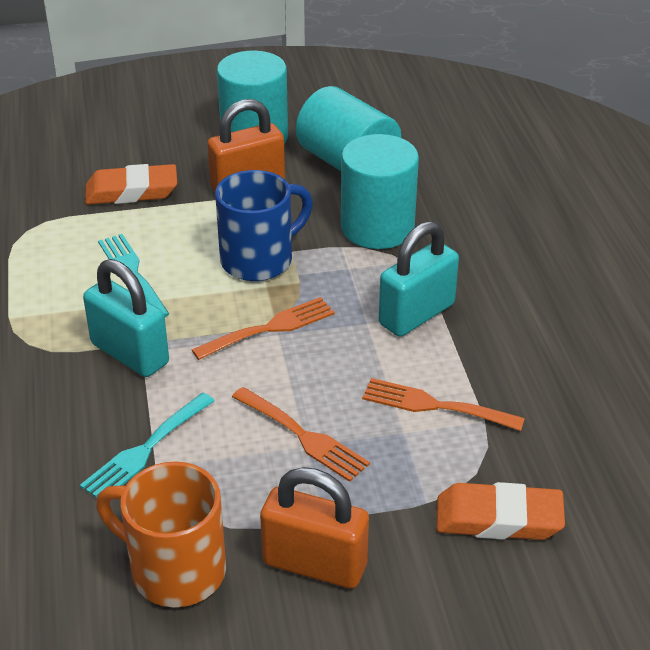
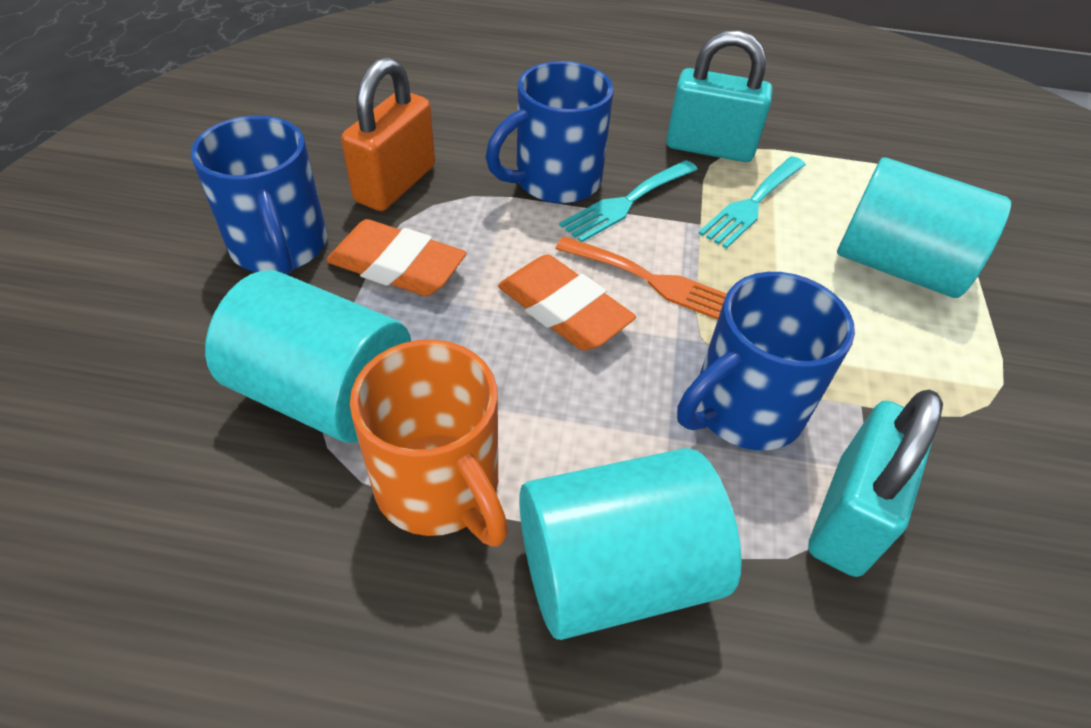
blue mug: 1 -> 3
orange fork: 3 -> 1
orange padlock: 2 -> 1

